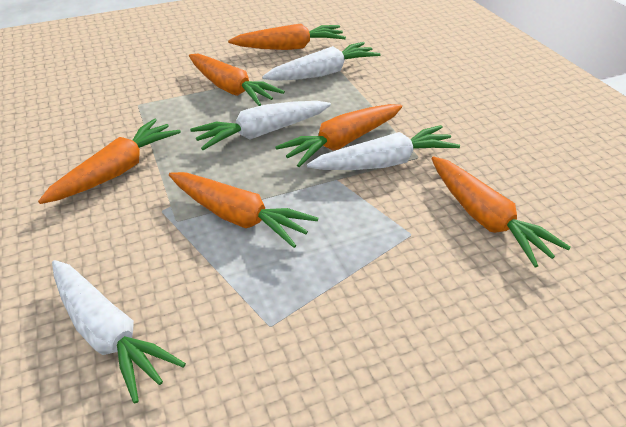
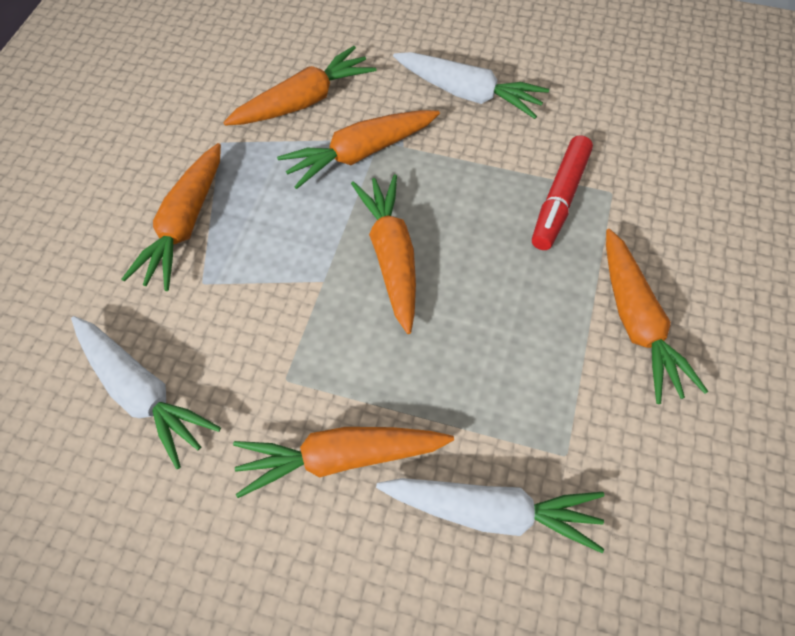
red marker: 0 -> 1
white carrot: 4 -> 3

